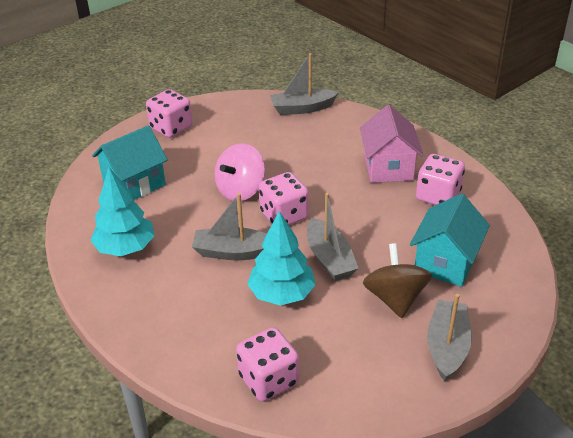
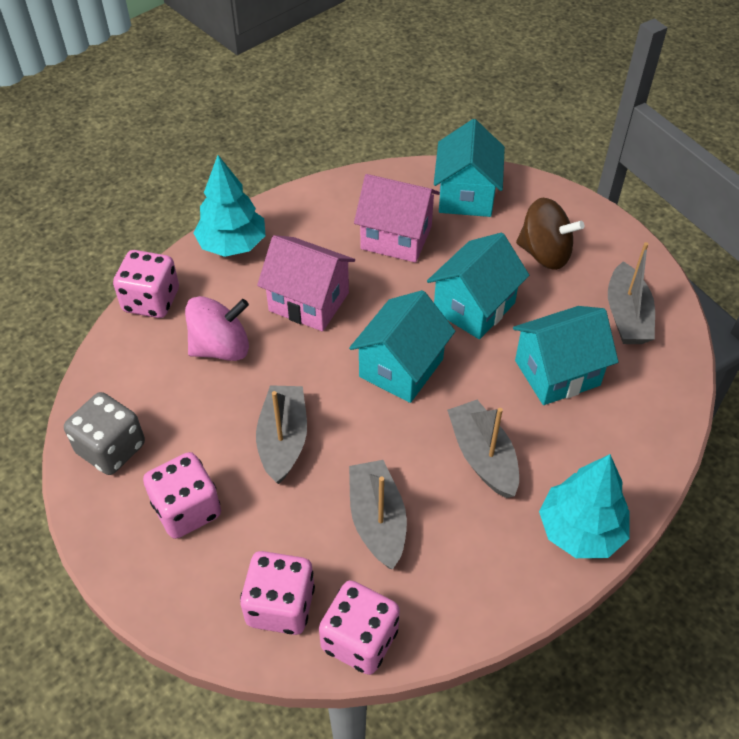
grey dice: 0 -> 1
pink house: 1 -> 2
turquoise house: 2 -> 4

